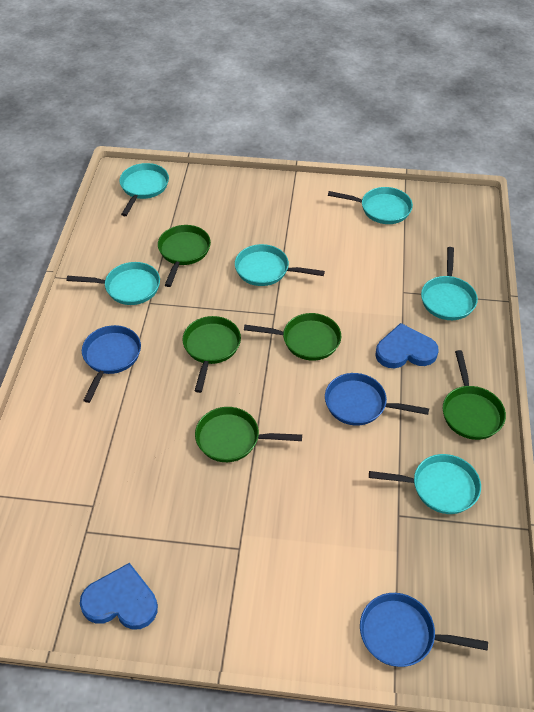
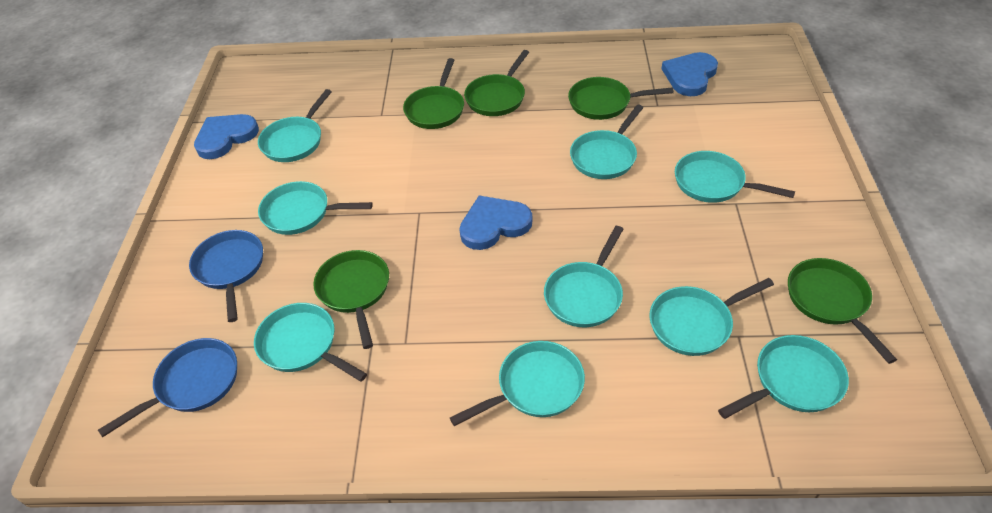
blue heart: 2 -> 3
blue pan: 3 -> 2
turquoise pan: 6 -> 9

